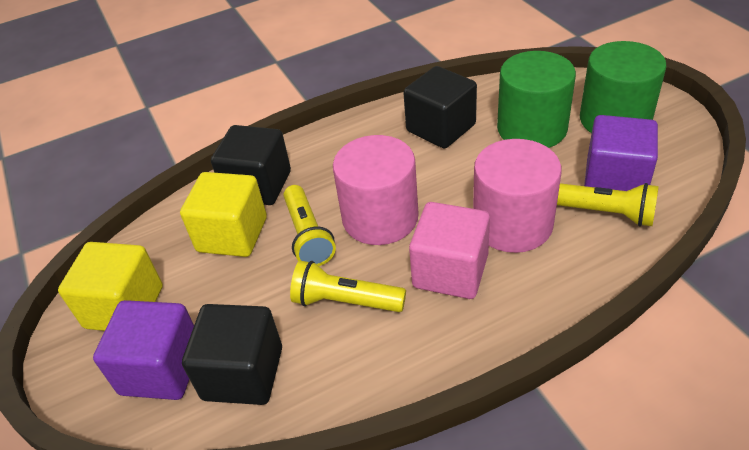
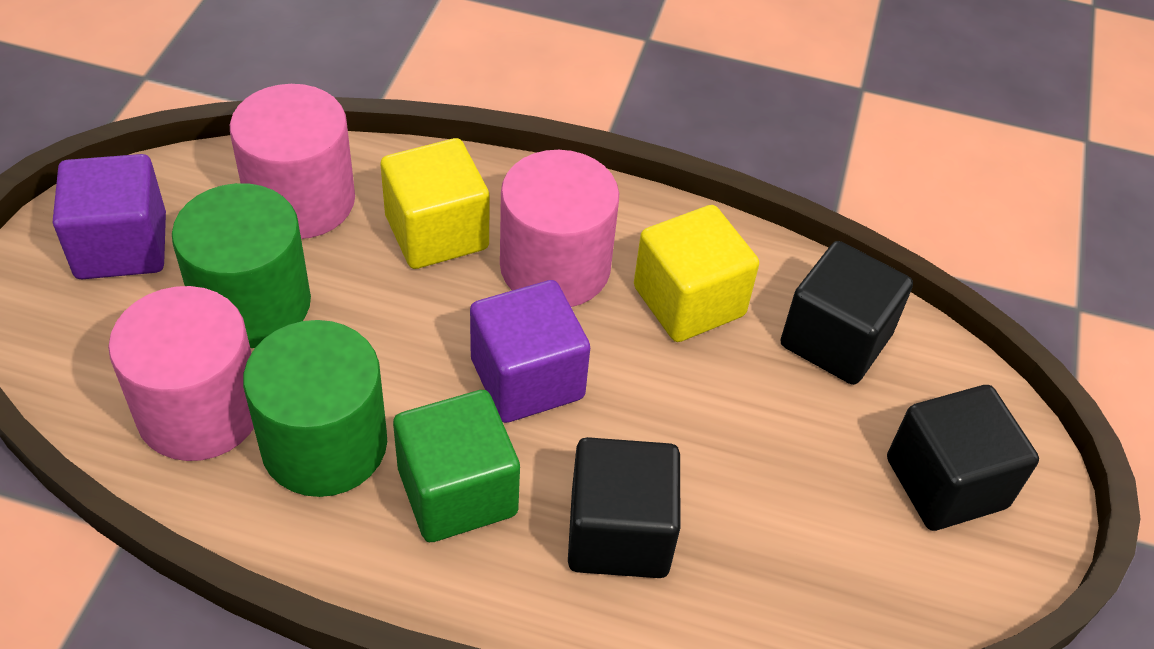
green cube: 0 -> 1
pink cube: 1 -> 0
pink cylinder: 2 -> 3
yellow flashlight: 3 -> 0

